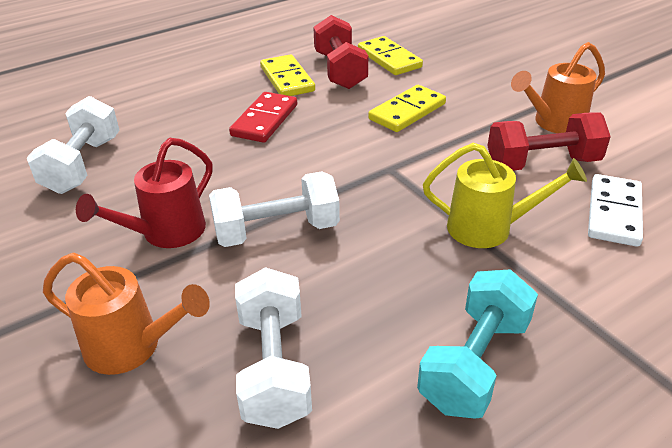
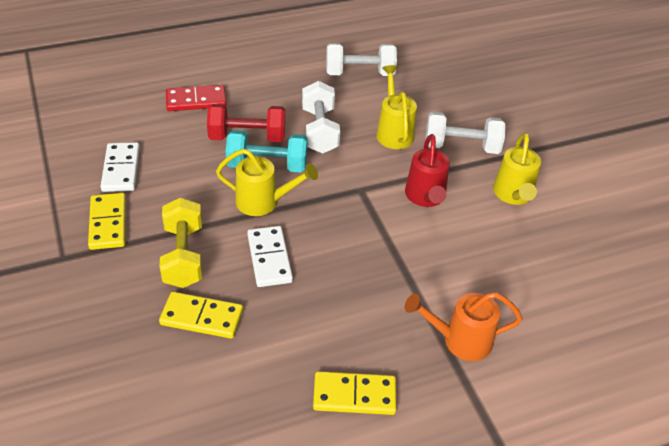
orange watering can: 2 -> 1
red dumbbell: 2 -> 1
white domino: 1 -> 2
yellow dumbbell: 0 -> 1
yellow watering can: 1 -> 3

